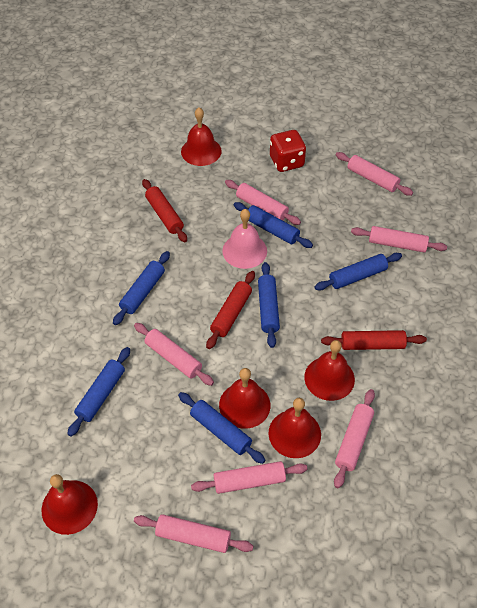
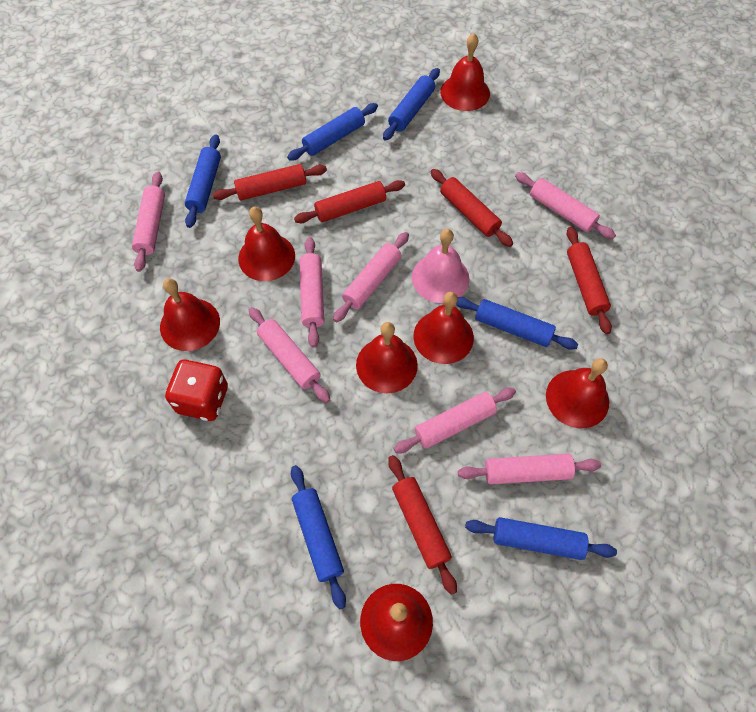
red bell: 5 -> 7
red rolling pin: 3 -> 5

